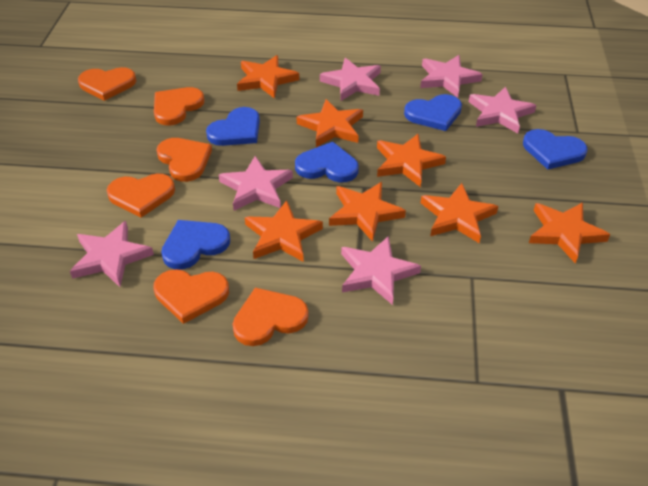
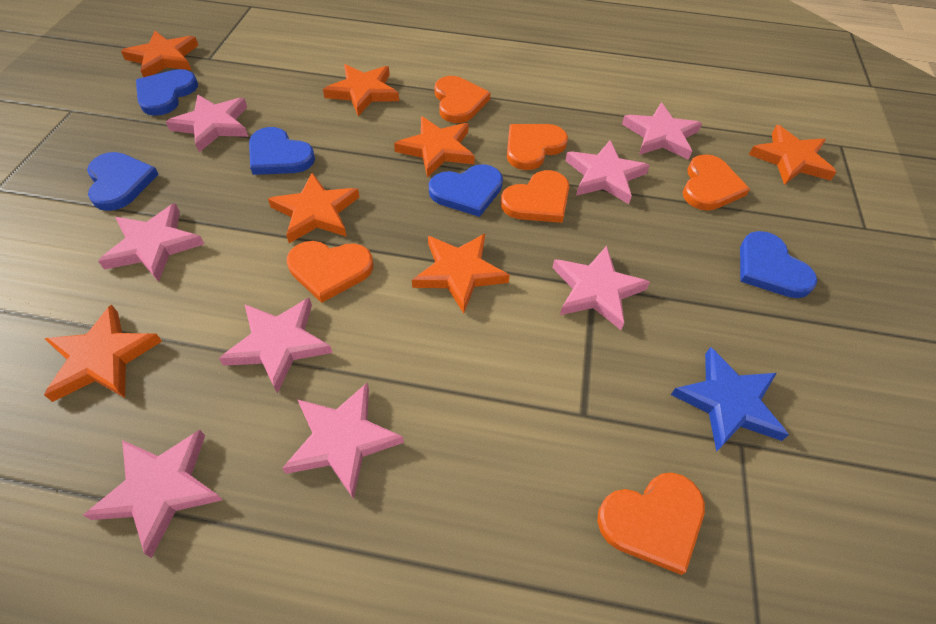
blue star: 0 -> 1
pink star: 6 -> 8

